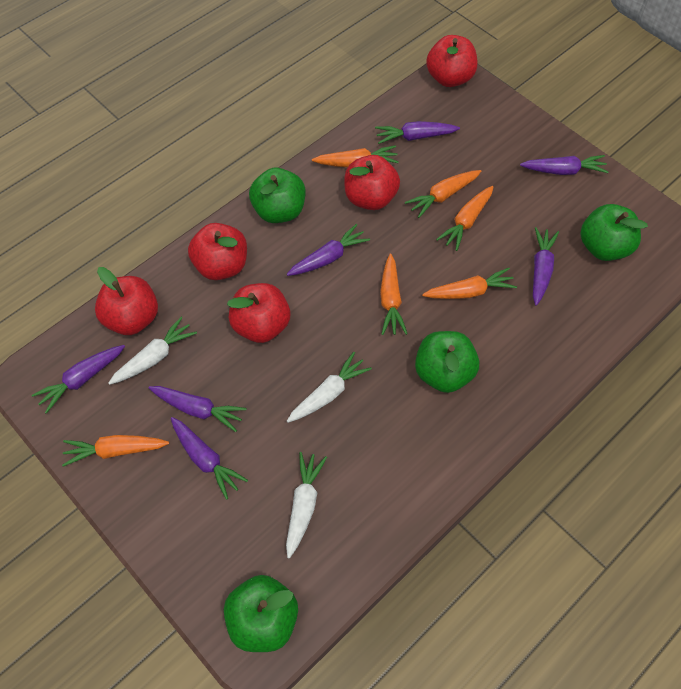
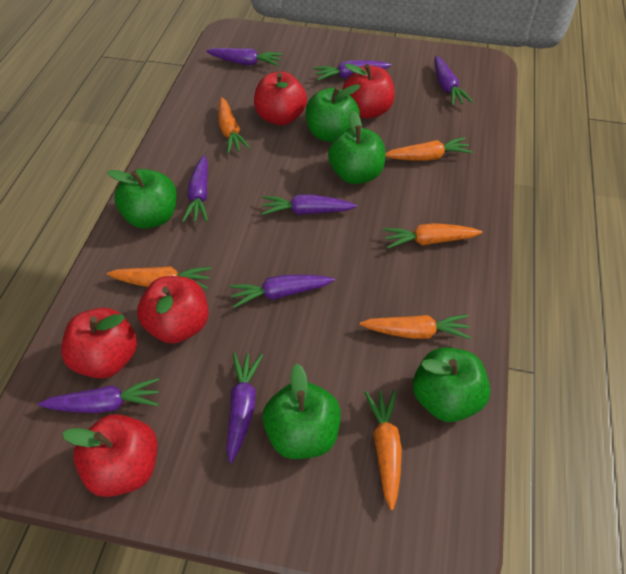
green apple: 4 -> 5
purple carrot: 7 -> 8
white carrot: 3 -> 0

